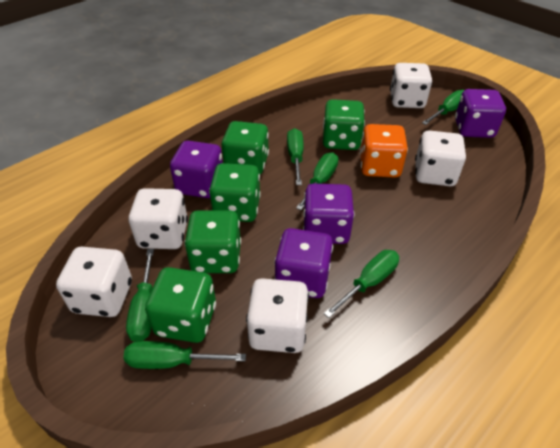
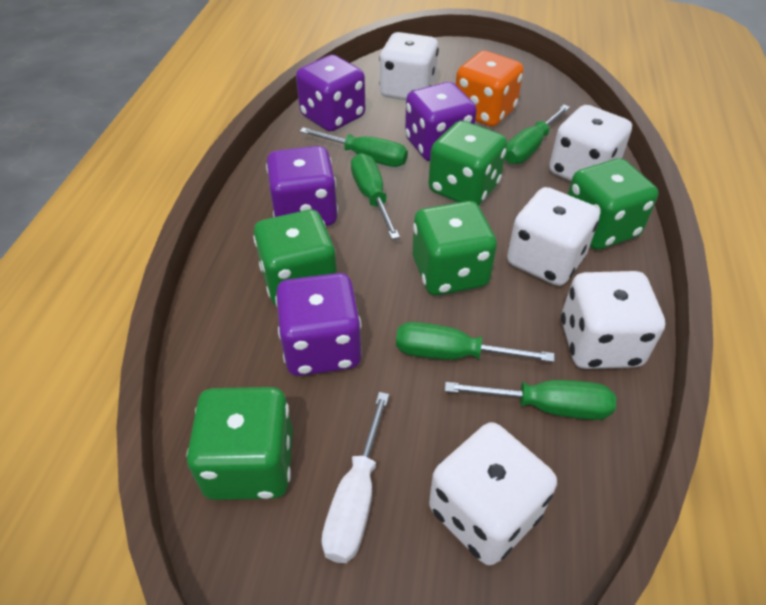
green screwdriver: 6 -> 5
white screwdriver: 0 -> 1

